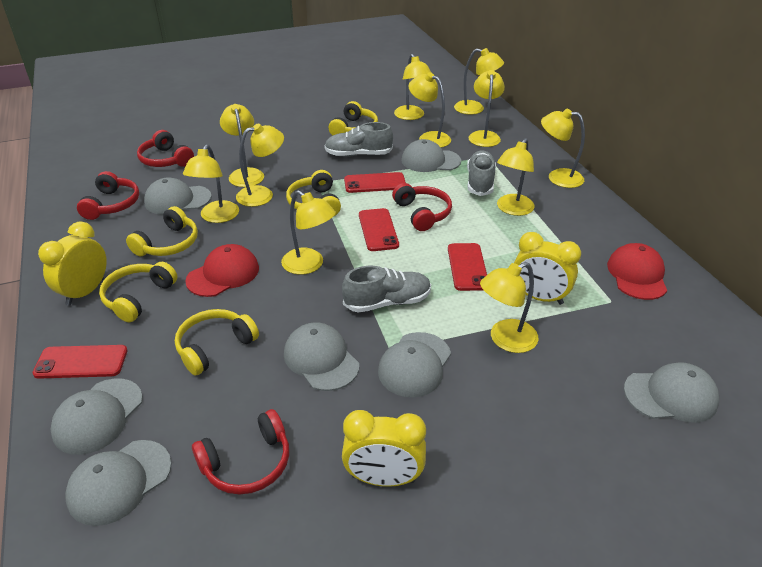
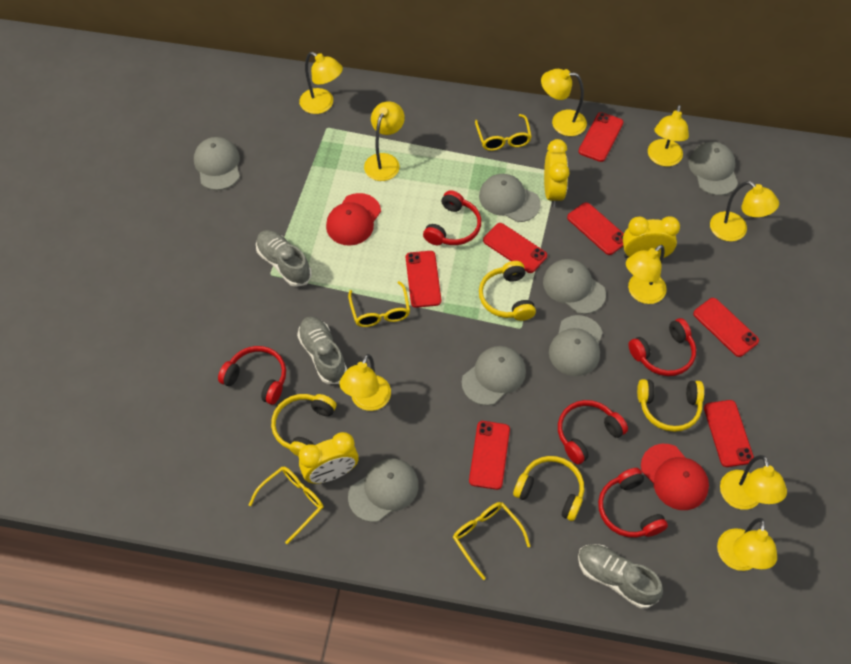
red headphones: 4 -> 5
red phone: 4 -> 7
yellow glasses: 0 -> 4
yellow headphones: 5 -> 4
yellow lamp: 11 -> 9

